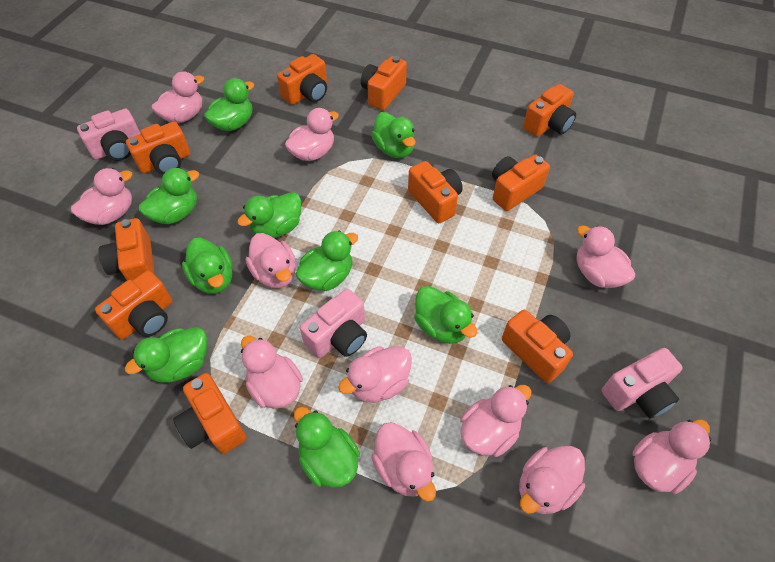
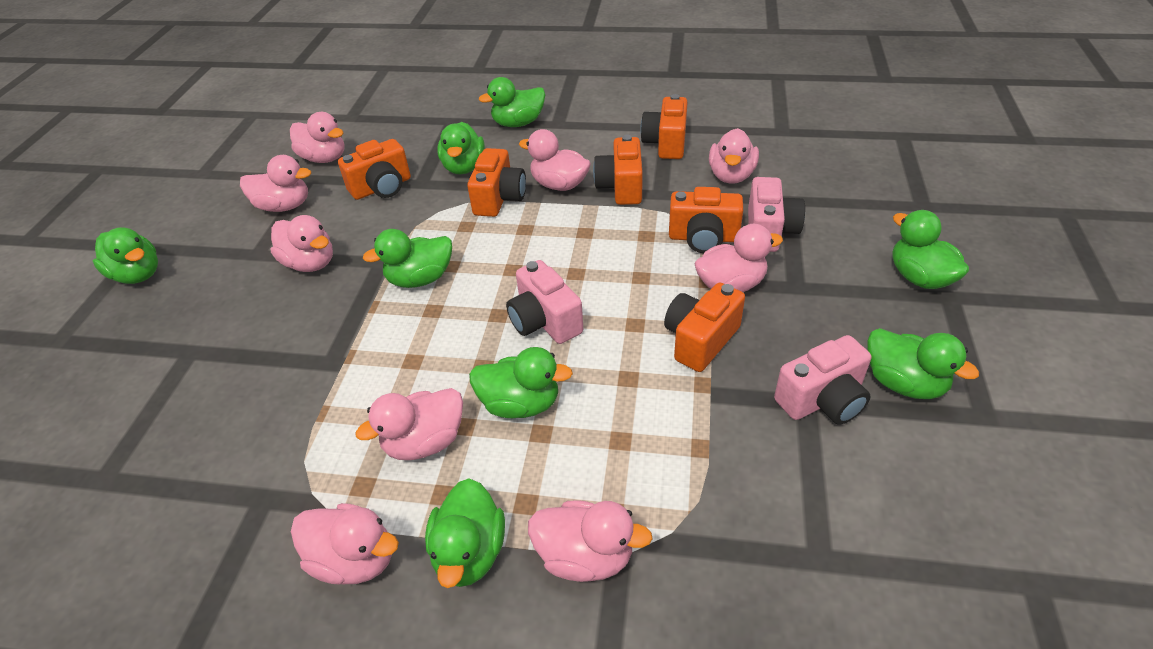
green duck: 9 -> 8
orange camera: 10 -> 6
pink duck: 11 -> 9

